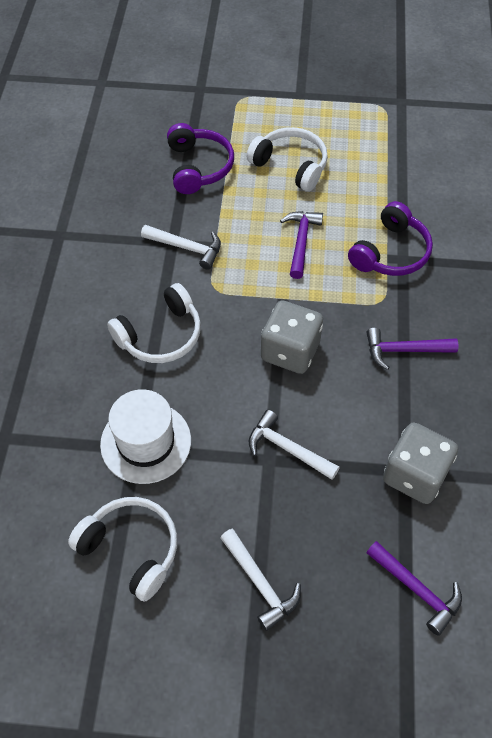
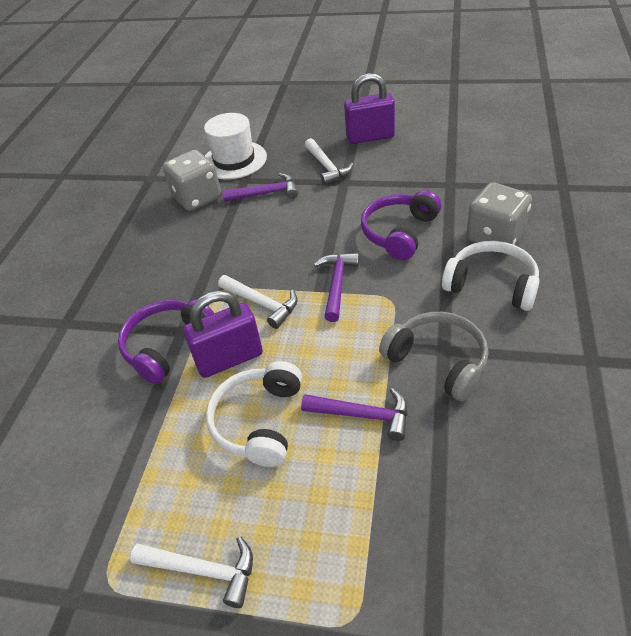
grey headphones: 0 -> 1
purple padlock: 0 -> 2
white headphones: 3 -> 2

